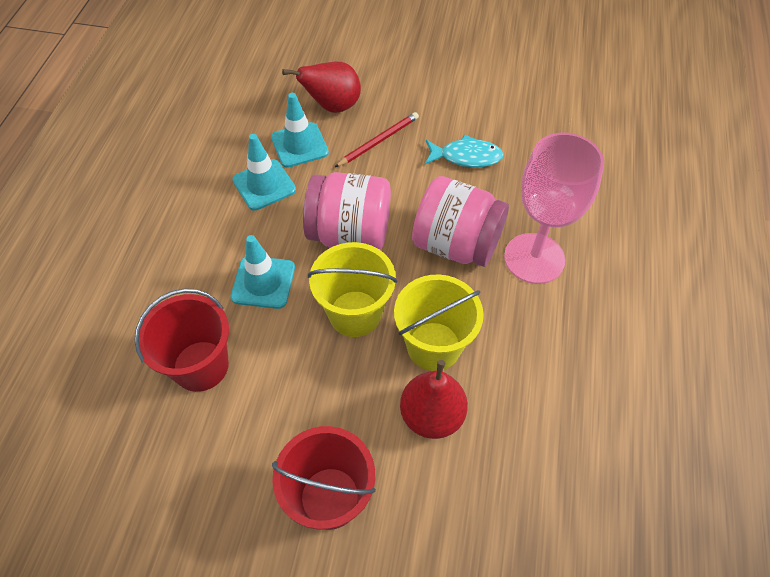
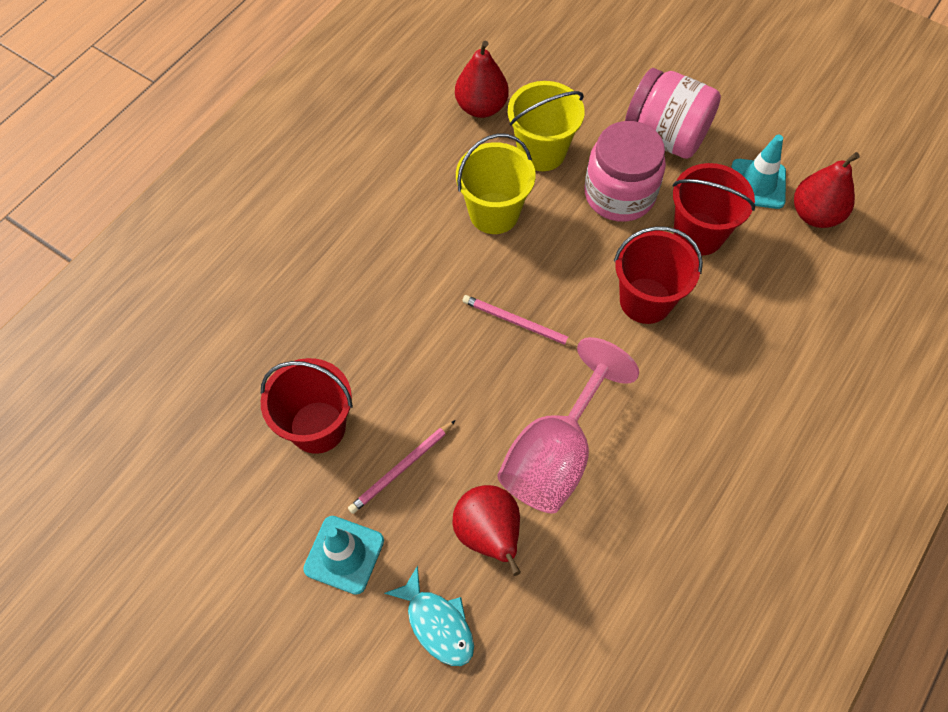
pink pencil: 0 -> 2
red bucket: 2 -> 3
red pear: 2 -> 3
red pencil: 1 -> 0
turquoise traffic cone: 3 -> 2

